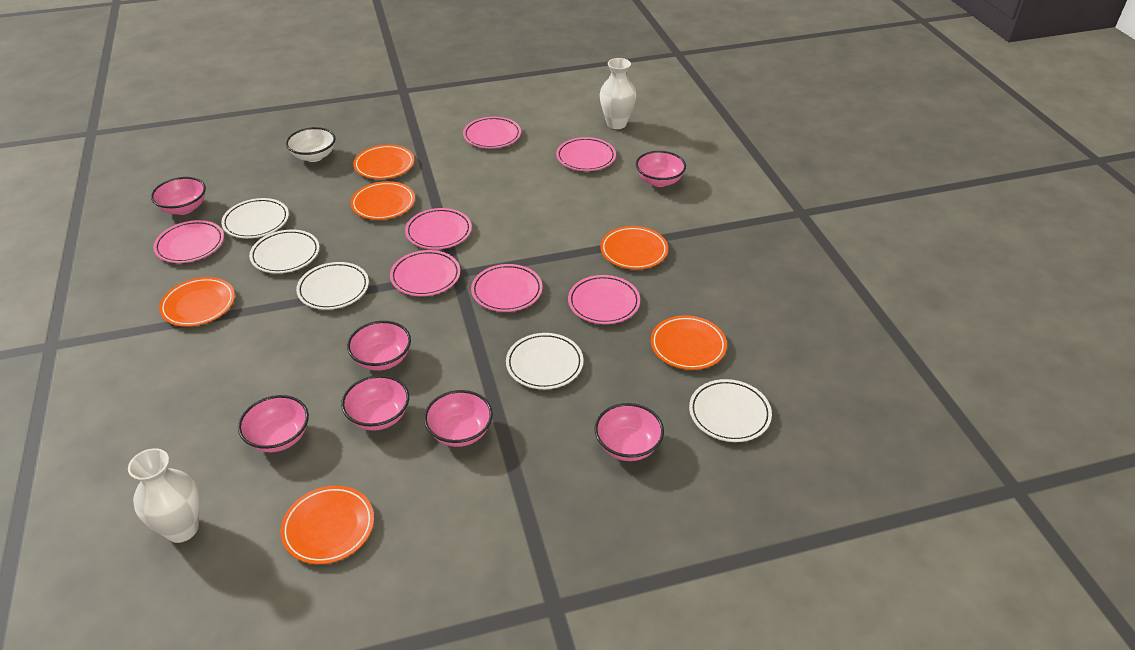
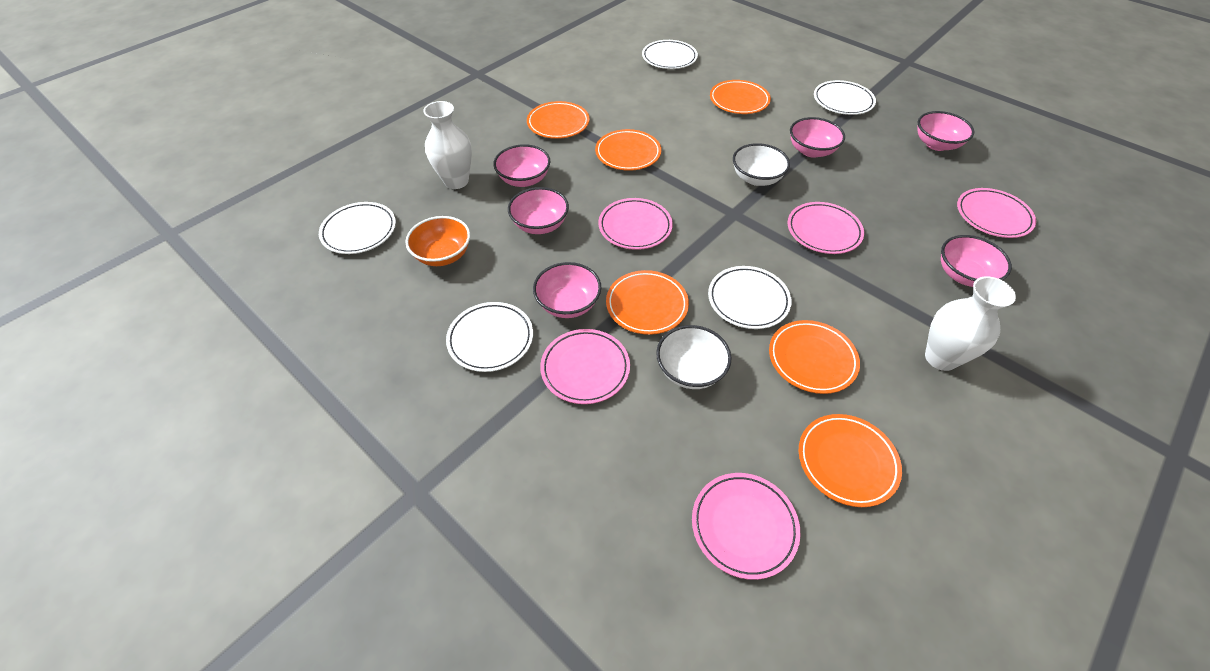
orange bowl: 0 -> 1
pink bowl: 7 -> 6
pink plate: 7 -> 5
white bowl: 1 -> 2

